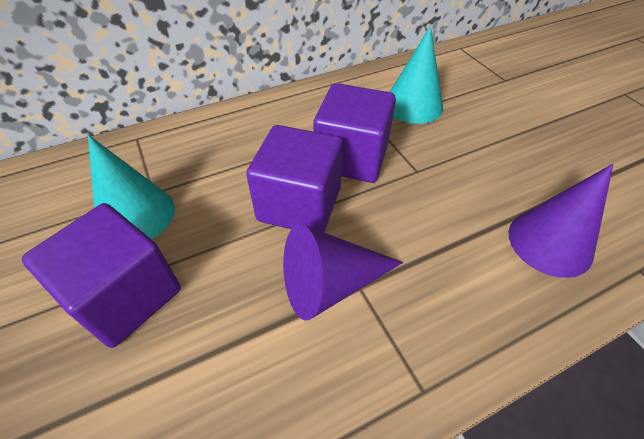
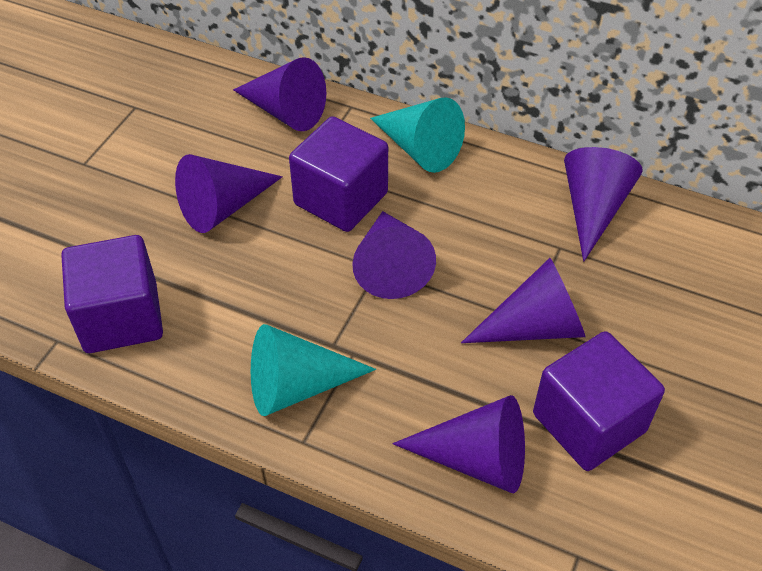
purple cone: 2 -> 6

